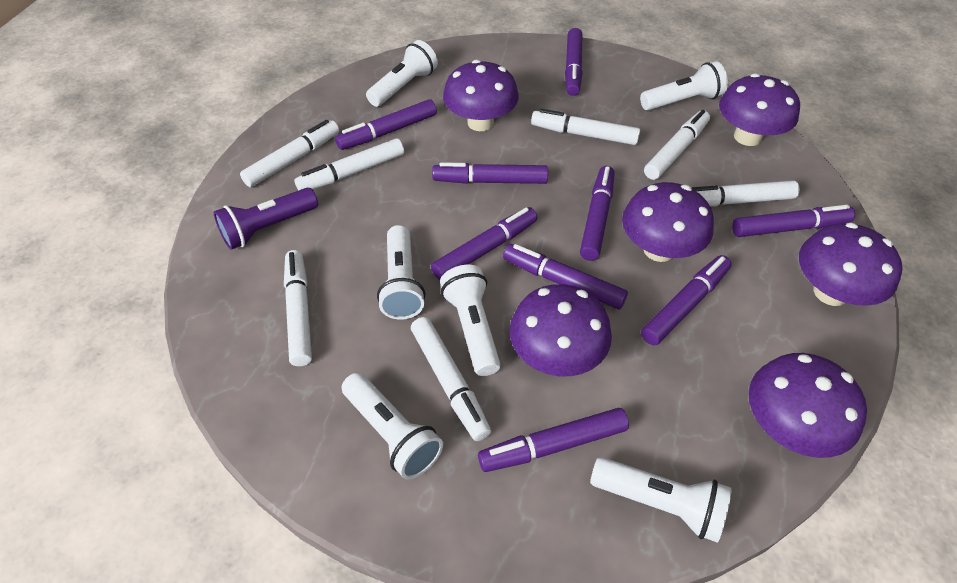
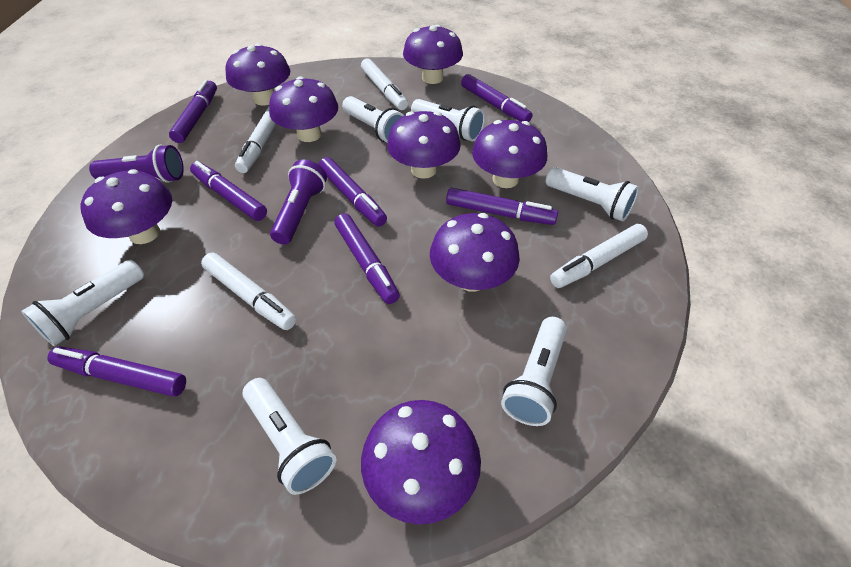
purple flashlight: 1 -> 2
purple marker: 9 -> 7
purple mushroom: 6 -> 8
white marker: 7 -> 4

